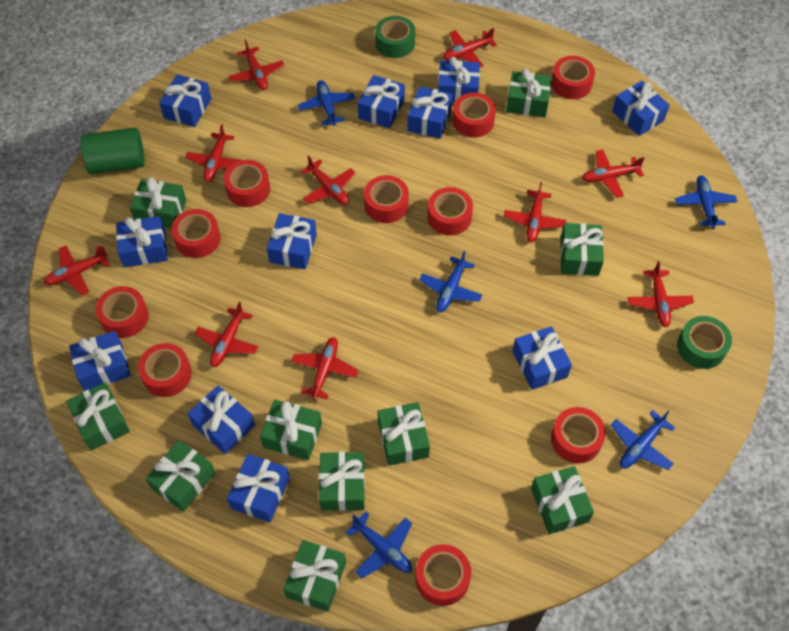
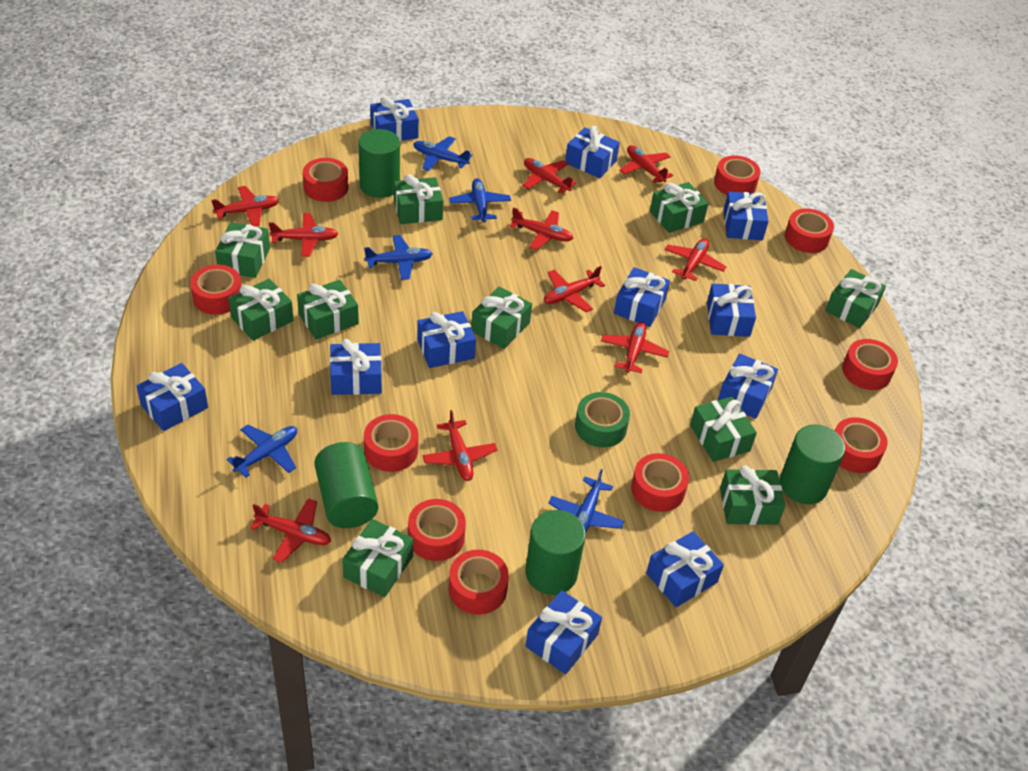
green cylinder: 1 -> 4
green tape: 2 -> 1

